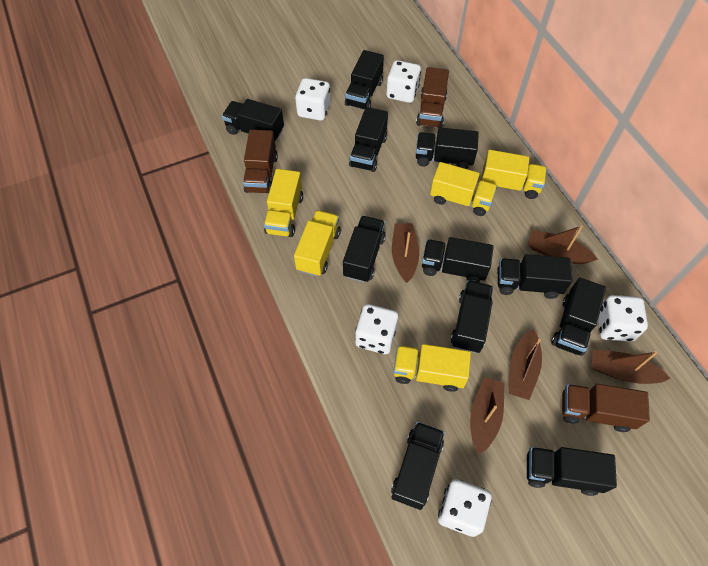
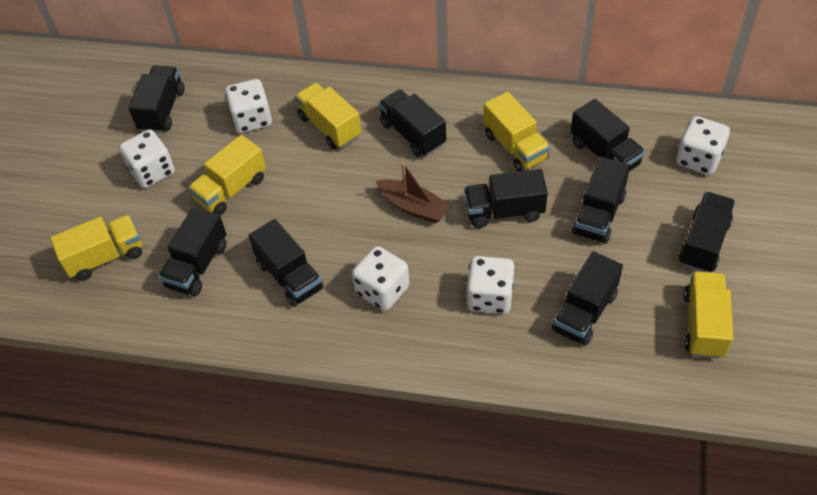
black truck: 11 -> 9
brown boat: 5 -> 1
brown truck: 3 -> 0

